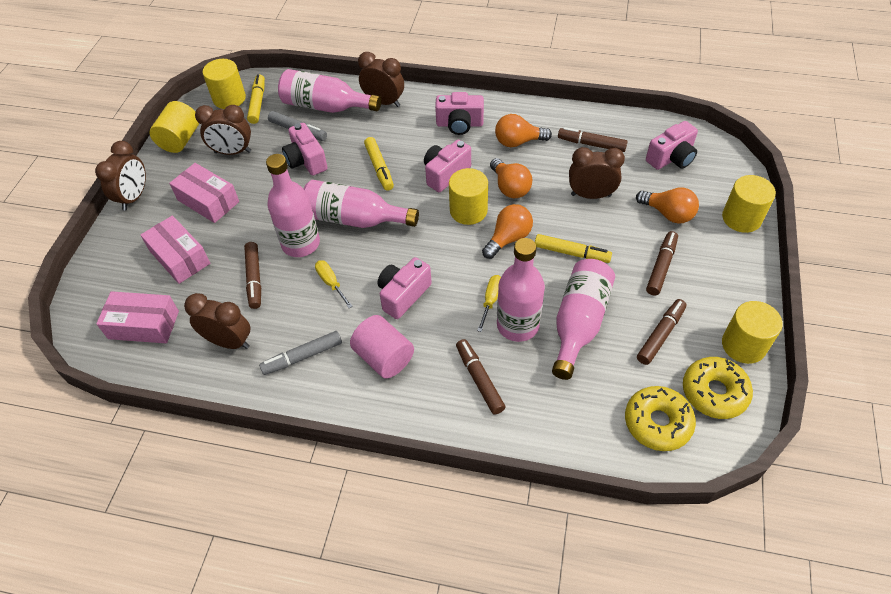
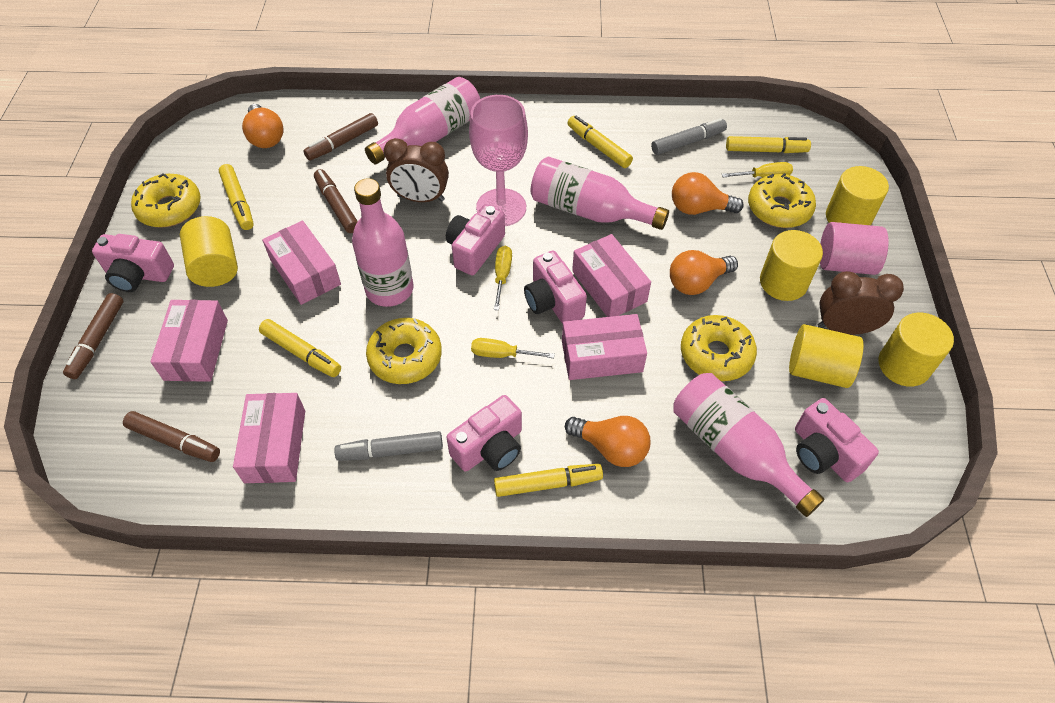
brown clock: 5 -> 2
brown marker: 5 -> 4
pink bottle: 5 -> 4
pink box: 3 -> 5
pink goblet: 0 -> 1
yellow donut: 2 -> 4
yellow marker: 3 -> 5
yellow screwdriver: 2 -> 3

